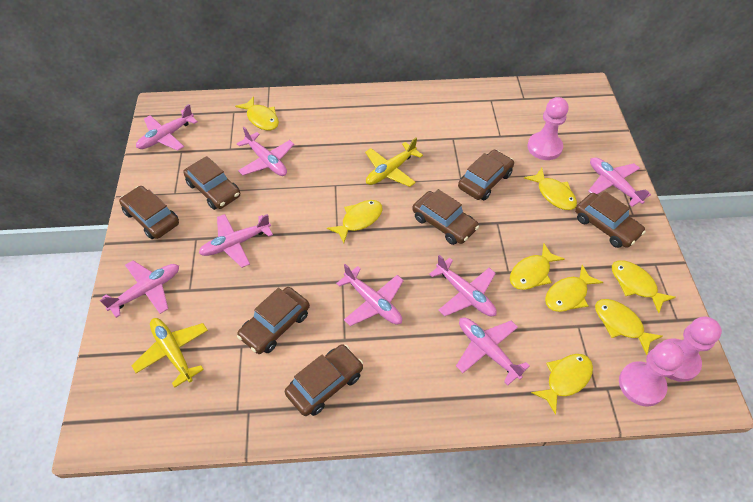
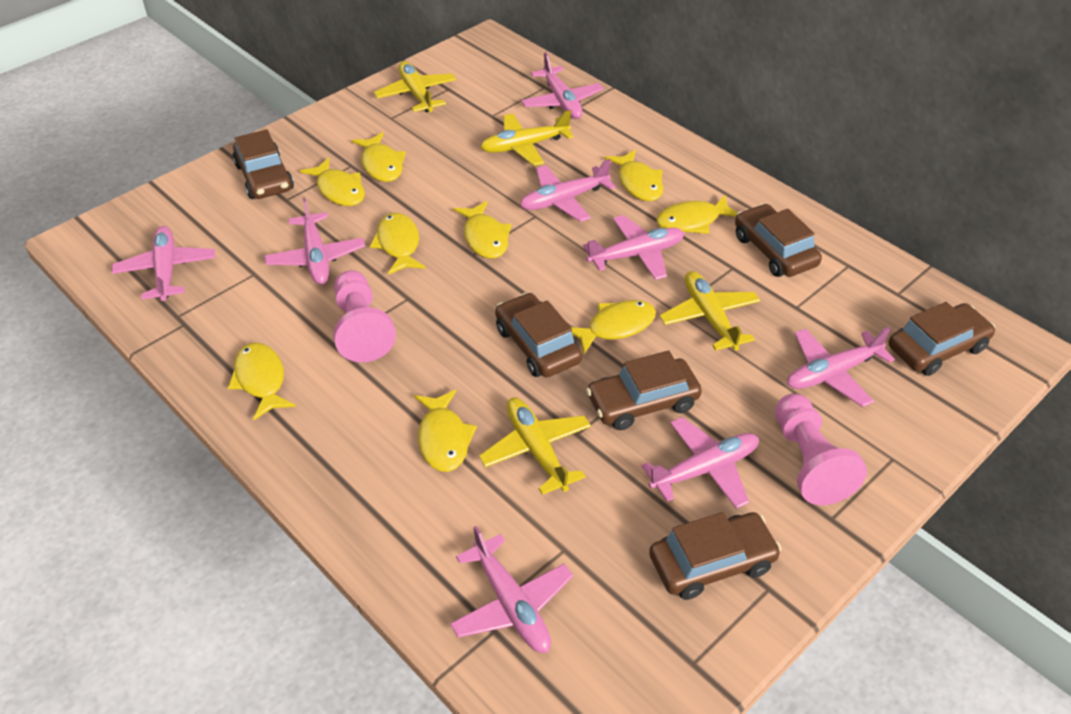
brown car: 7 -> 6
pink pawn: 3 -> 2
yellow fish: 8 -> 9
yellow plane: 2 -> 4

